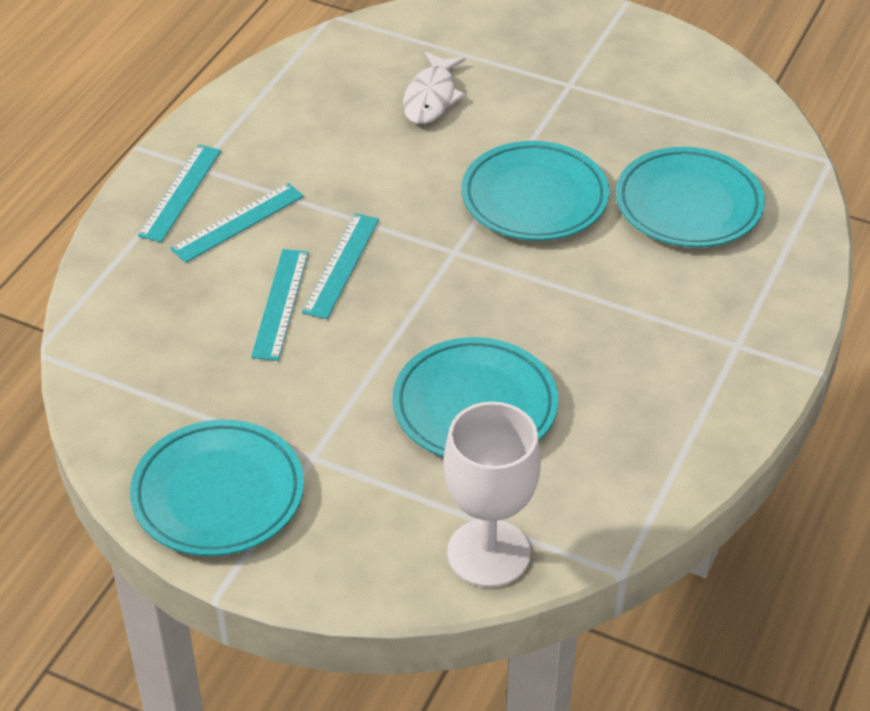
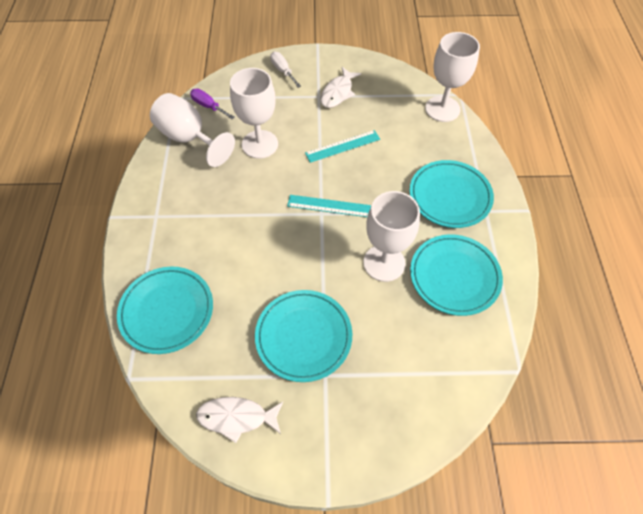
purple screwdriver: 0 -> 1
turquoise ruler: 4 -> 2
white fish: 1 -> 2
white goblet: 1 -> 4
white screwdriver: 0 -> 1

